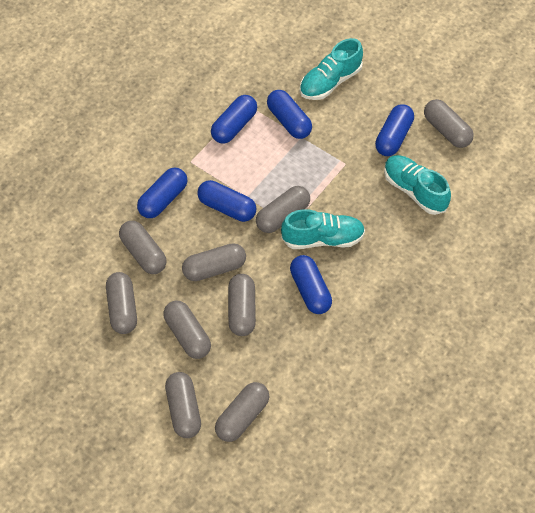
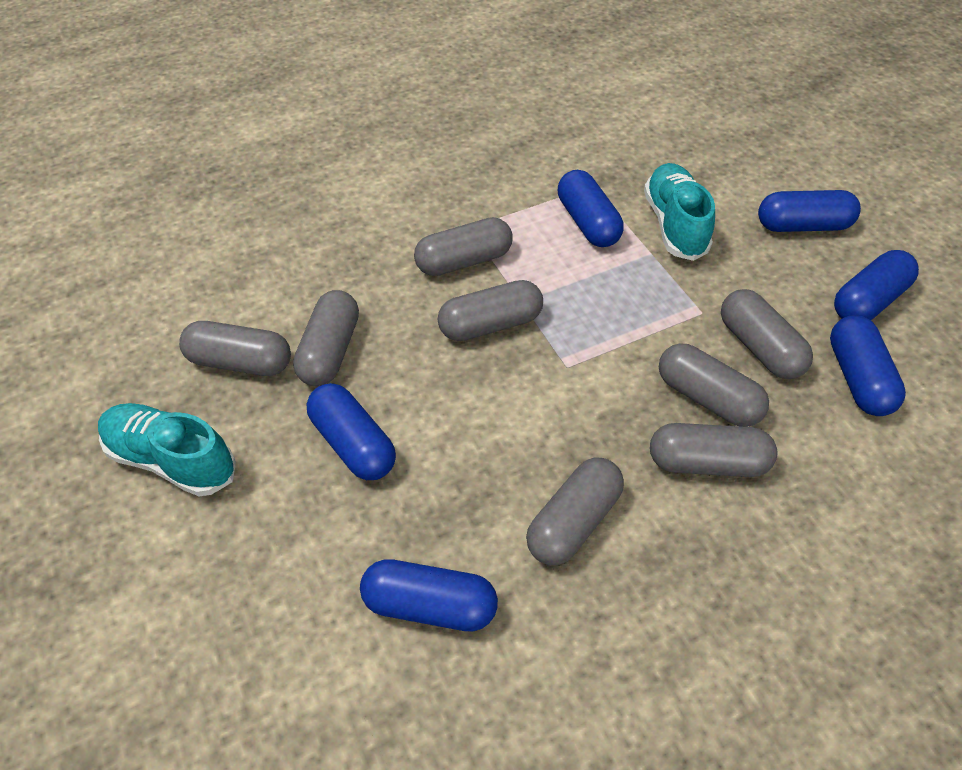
grey capsule: 9 -> 8
turquoise shoe: 3 -> 2

